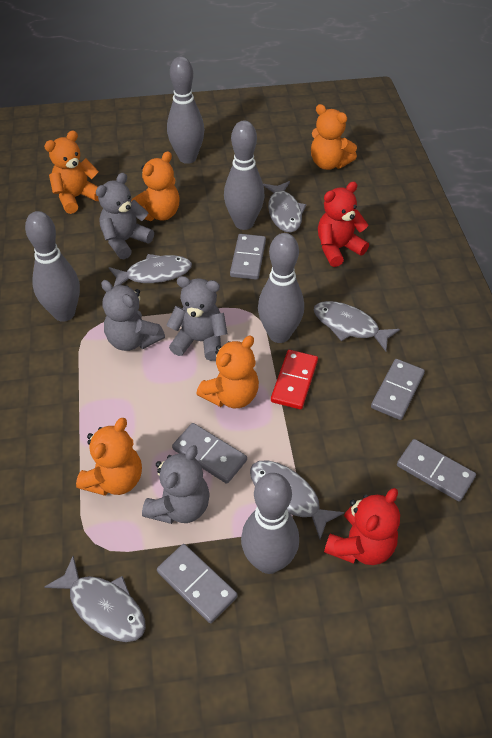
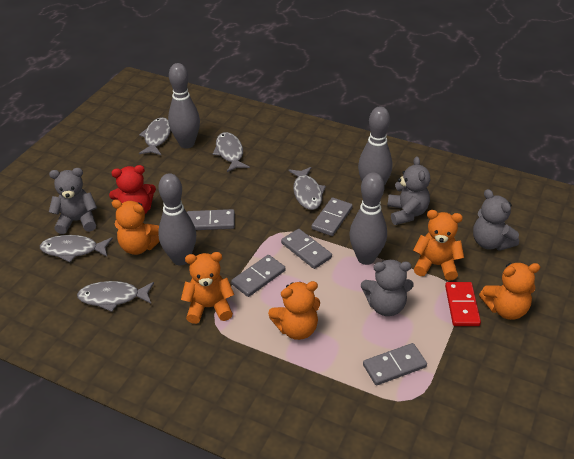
grey bowling pin: 5 -> 4
red teddy bear: 2 -> 1

